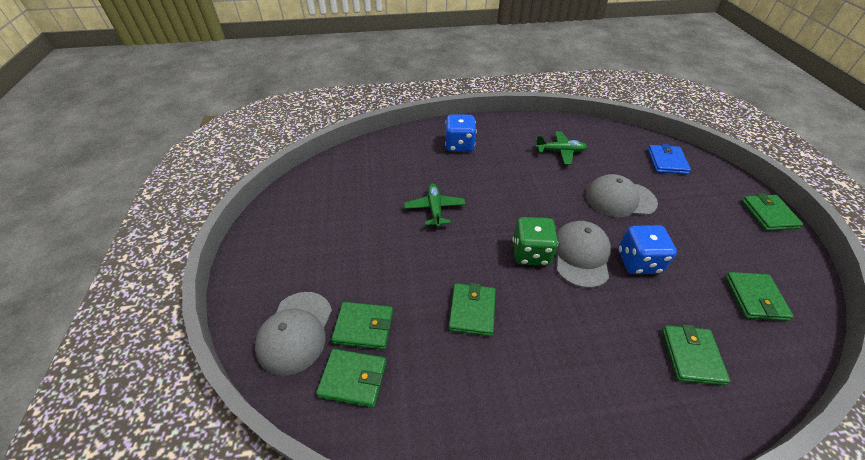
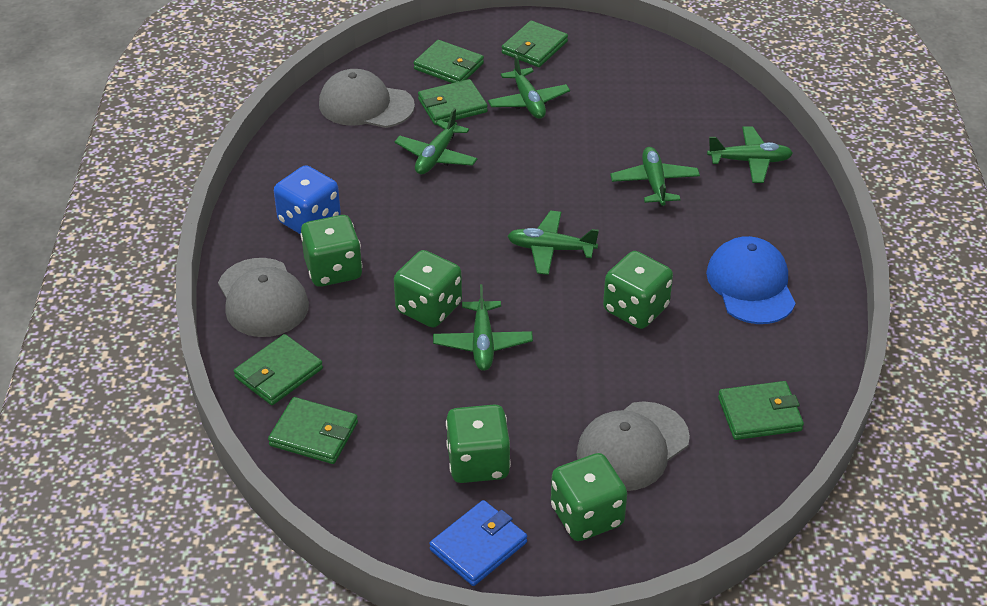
blue cap: 0 -> 1
blue dice: 2 -> 1
green dice: 1 -> 5
green plane: 2 -> 6

